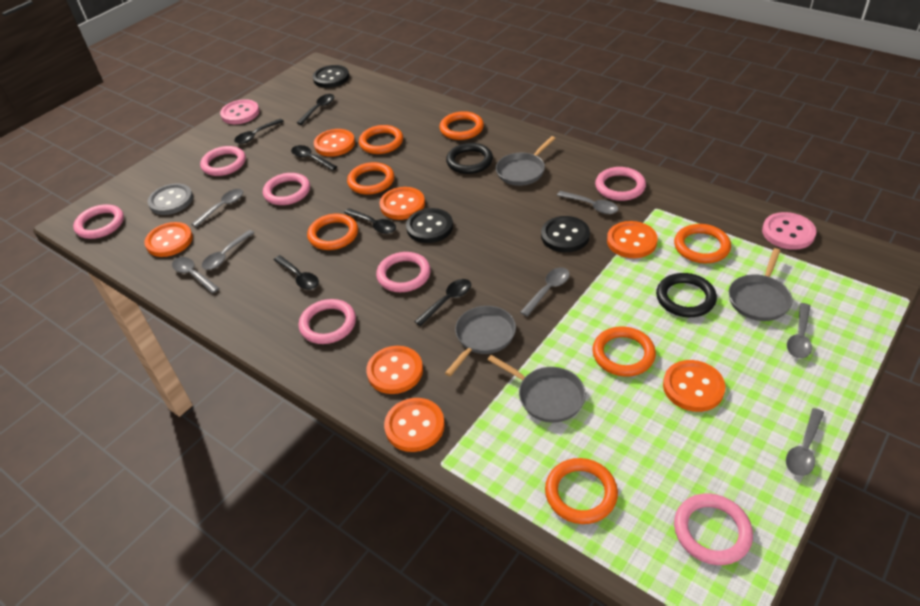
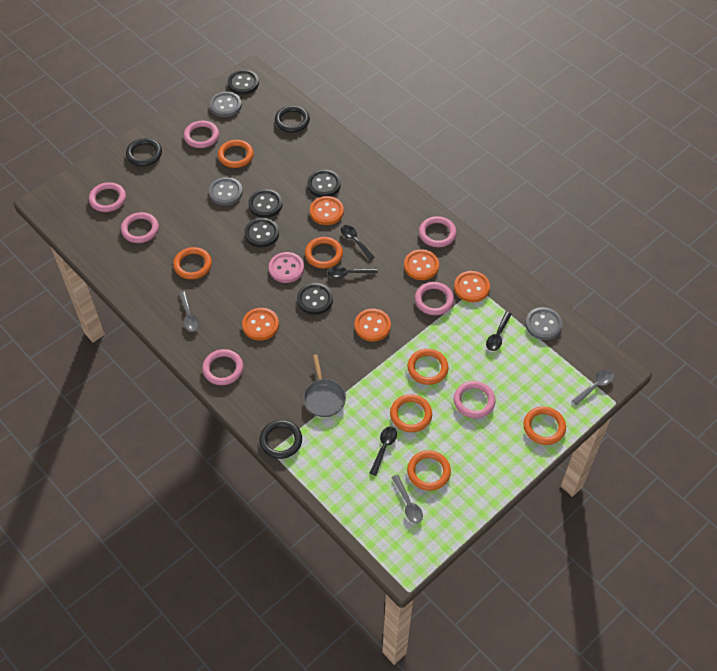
black button: 3 -> 5
black ring: 2 -> 3
black spoon: 6 -> 4
grey button: 1 -> 3
grey pan: 4 -> 1
grey spoon: 7 -> 3
orange button: 7 -> 5
pink button: 2 -> 1

